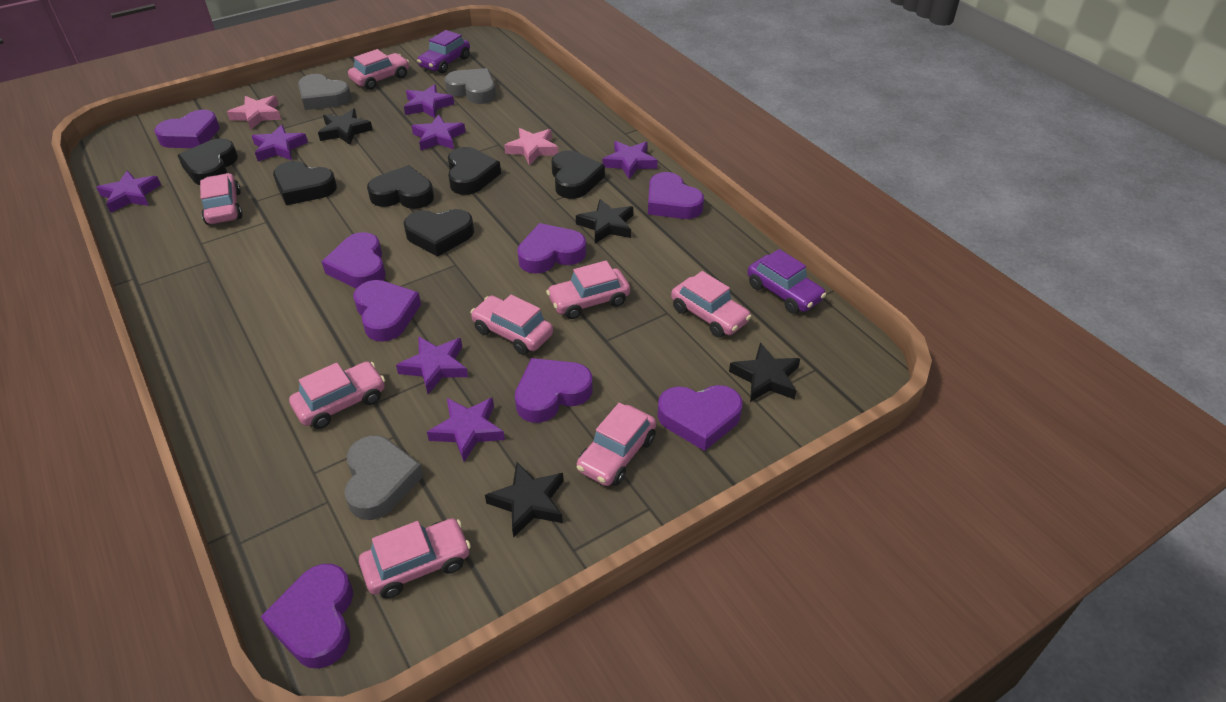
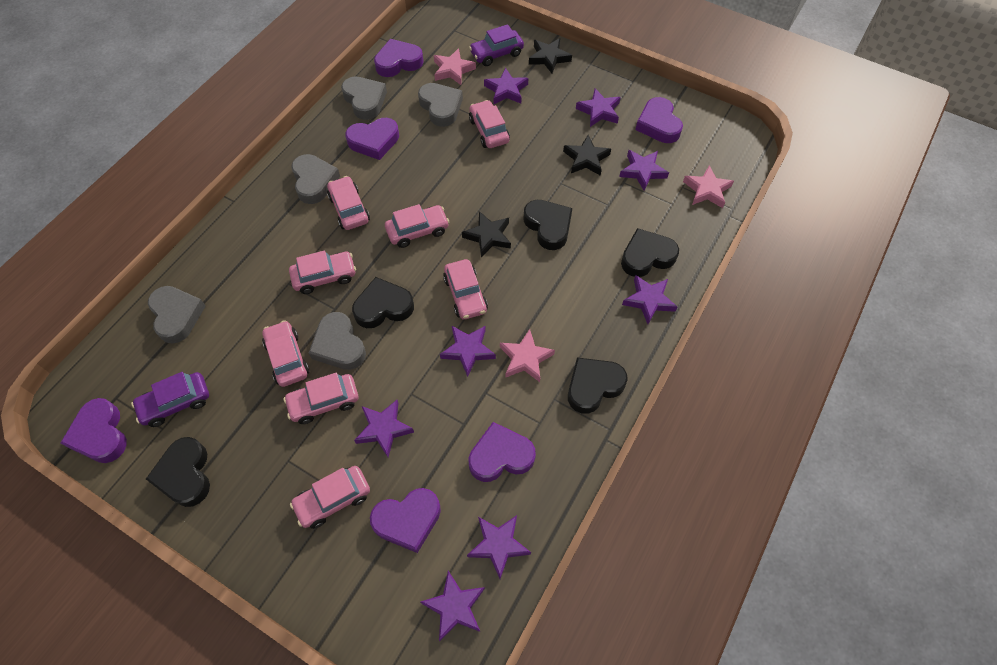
black heart: 6 -> 5
black star: 4 -> 3
grey heart: 3 -> 5
pink star: 2 -> 3
purple heart: 8 -> 6
purple star: 7 -> 8

